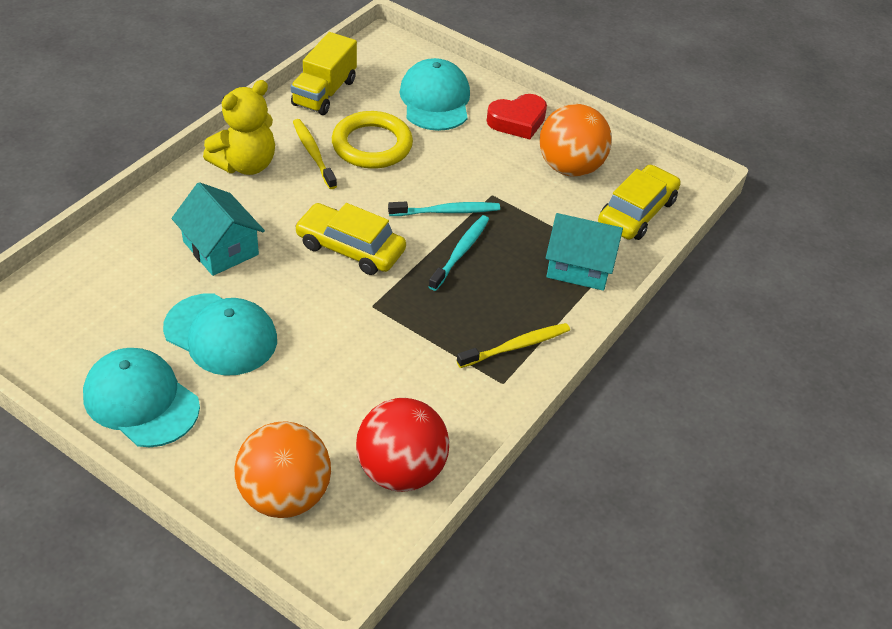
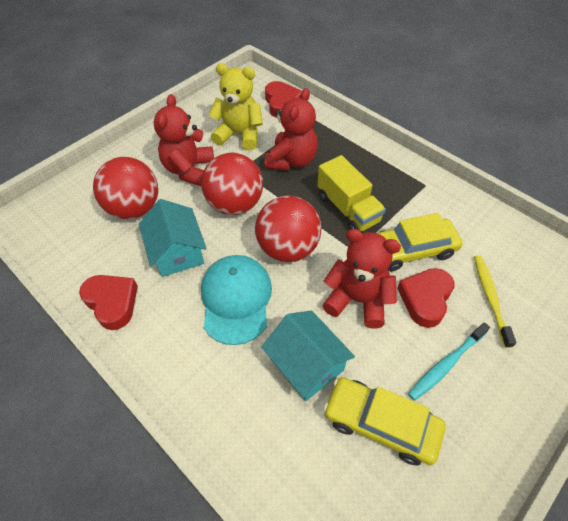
orange ball: 2 -> 0
red ball: 1 -> 3
red heart: 1 -> 3
red teddy bear: 0 -> 3
turquoise cap: 3 -> 1
turquoise toothbrush: 2 -> 1
yellow ring: 1 -> 0
yellow toothbrush: 2 -> 1

